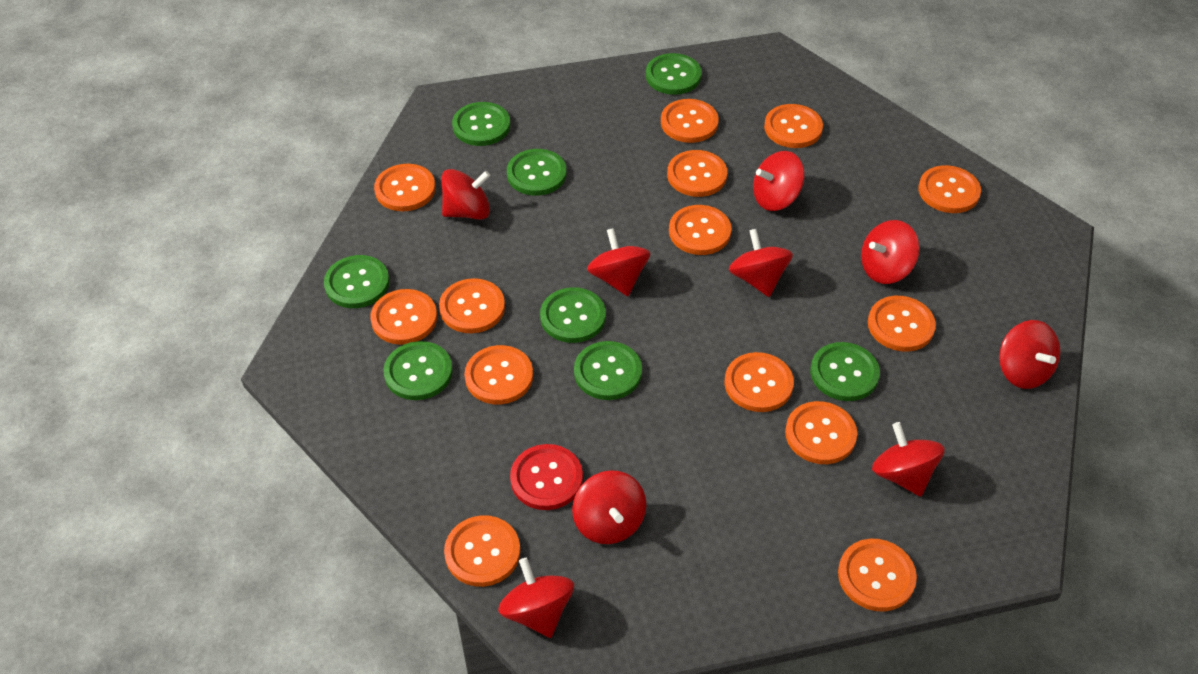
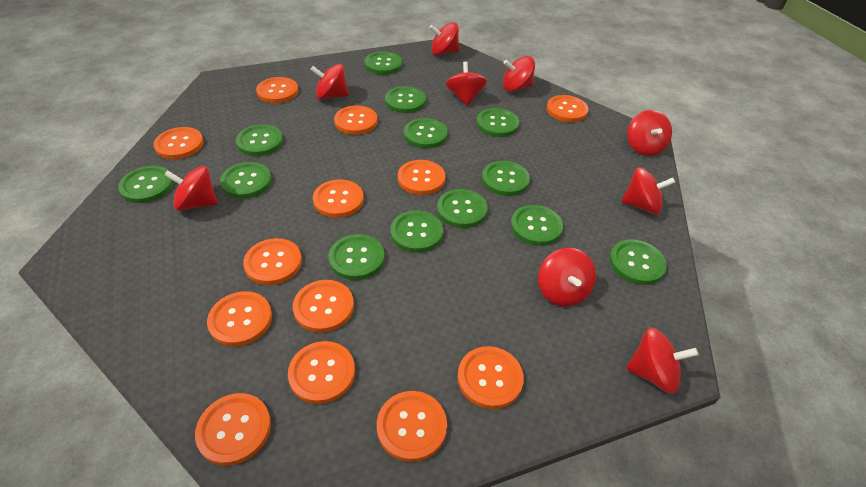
green button: 8 -> 13
orange button: 14 -> 13
red button: 1 -> 0

